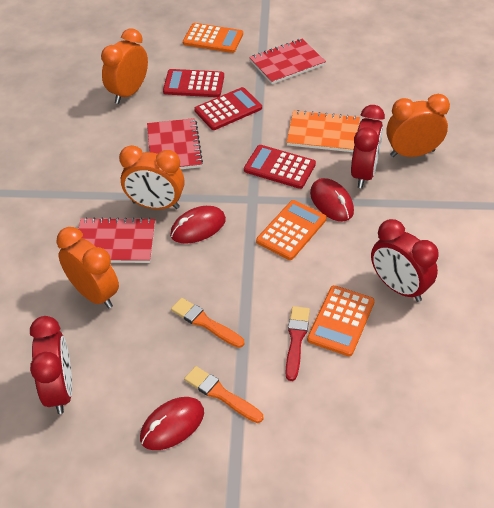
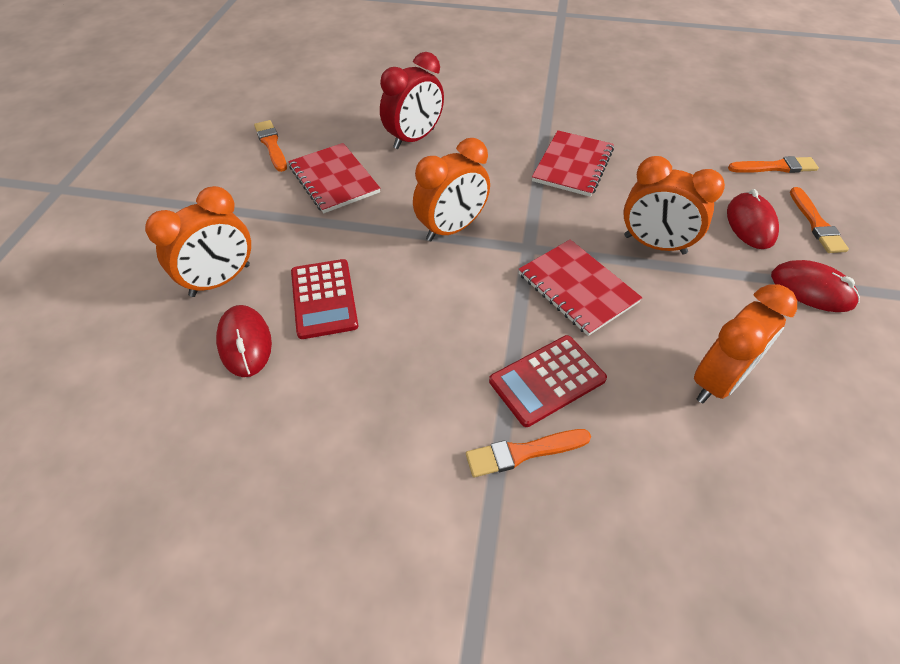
orange brush: 2 -> 4
orange calculator: 3 -> 0
orange notebook: 1 -> 0
red brush: 1 -> 0
red calculator: 3 -> 2
red clock: 3 -> 1

